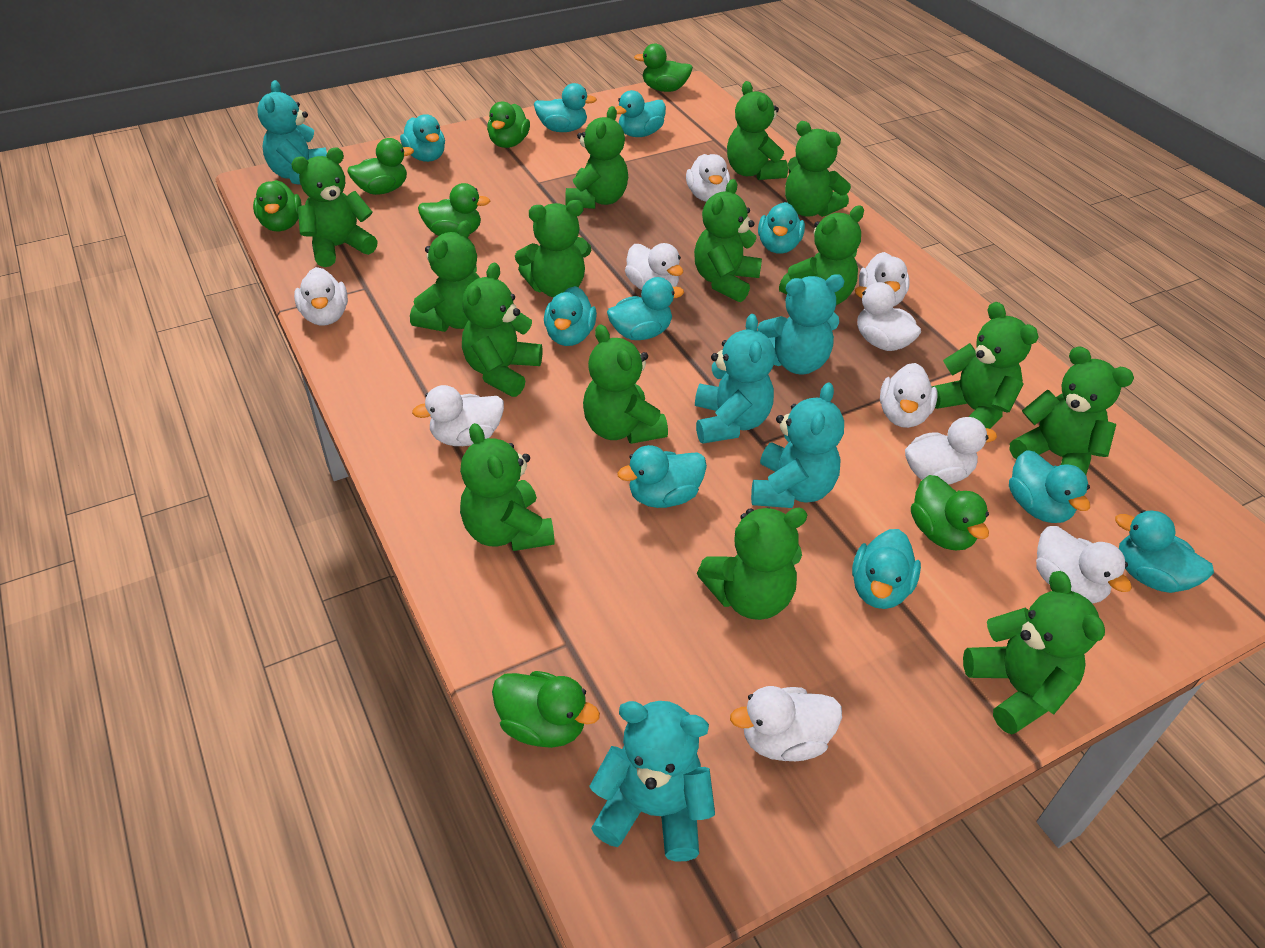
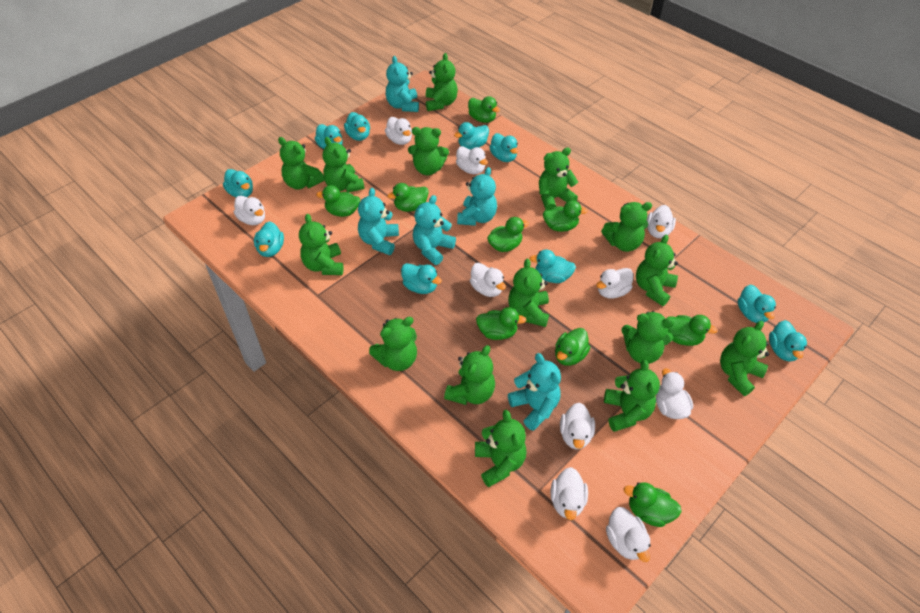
green duck: 7 -> 9

